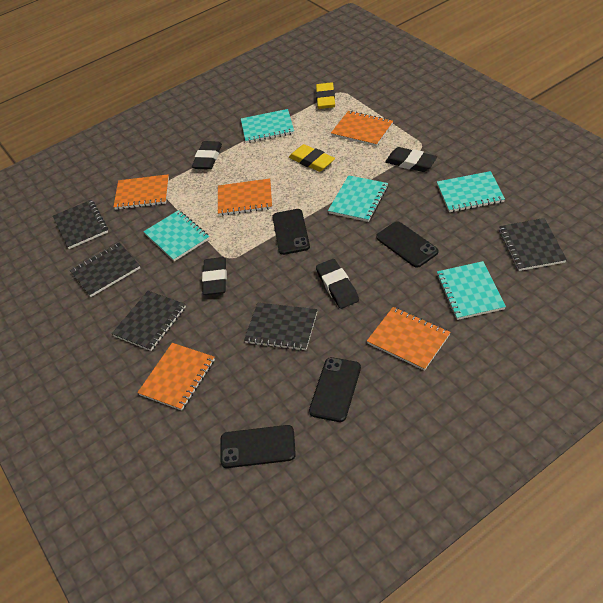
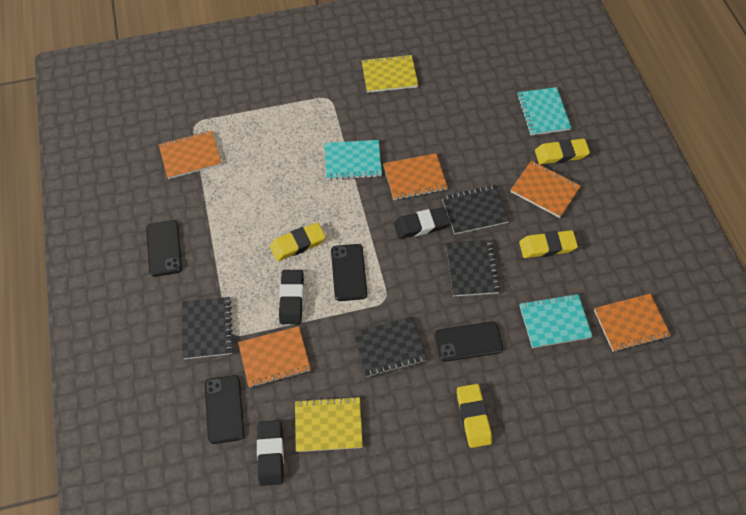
black eraser: 4 -> 3
black notebook: 5 -> 4
turquoise notebook: 5 -> 3
yellow eraser: 2 -> 4
yellow notebook: 0 -> 2

